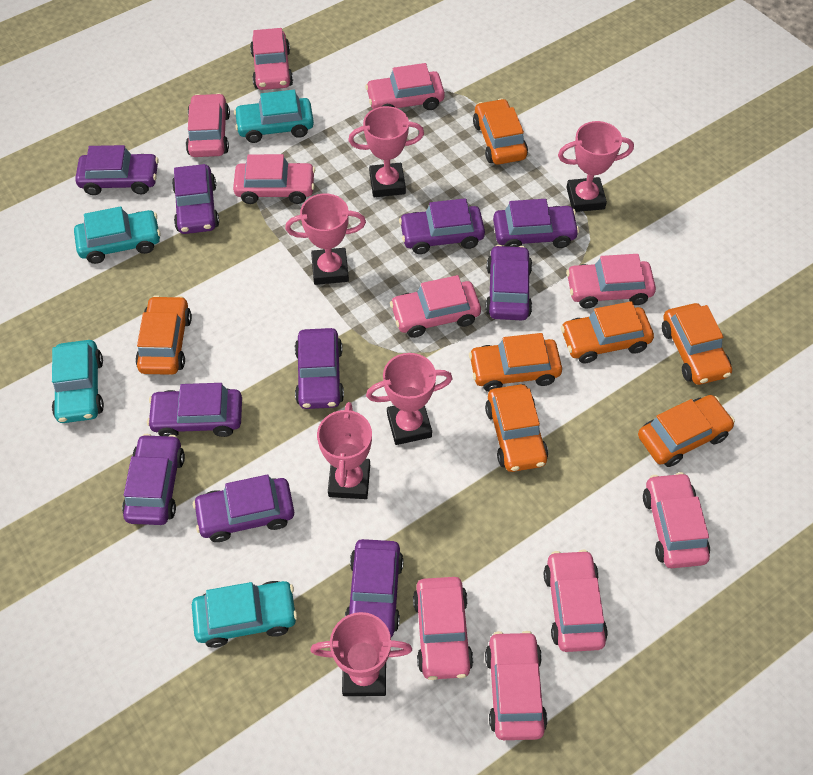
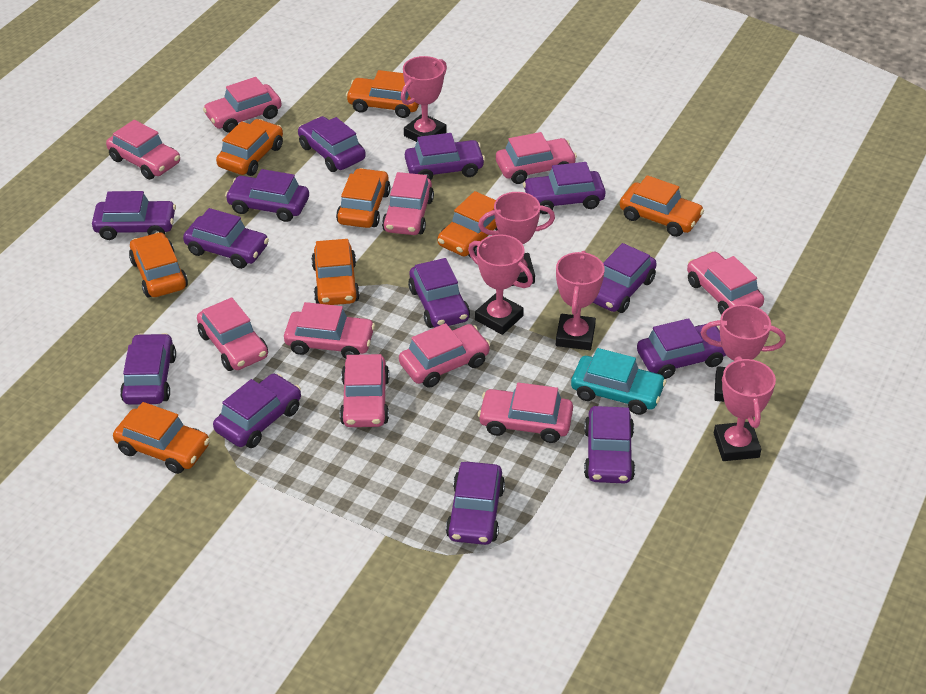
orange car: 7 -> 8
purple car: 10 -> 13
turquoise car: 4 -> 1

